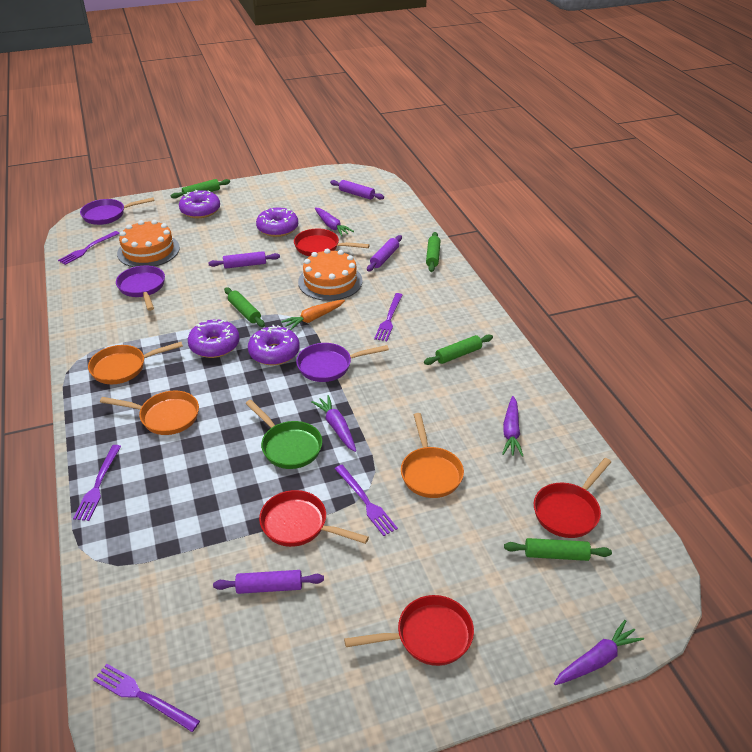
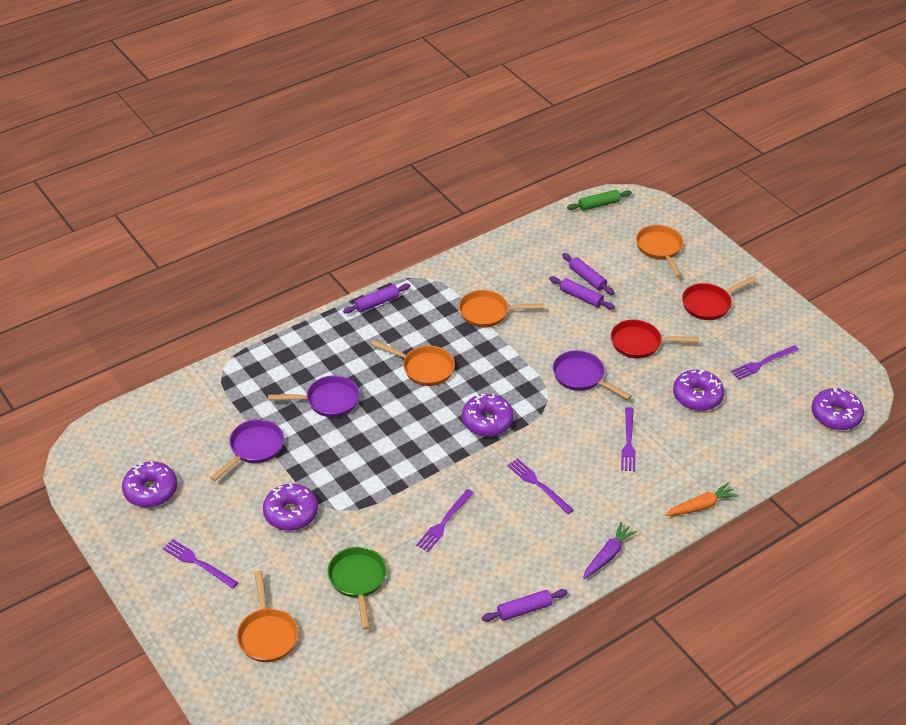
green rolling pin: 5 -> 1
orange cake: 2 -> 0
orange pan: 3 -> 4
purple carrot: 4 -> 1
purple donut: 4 -> 5
red pan: 4 -> 2

